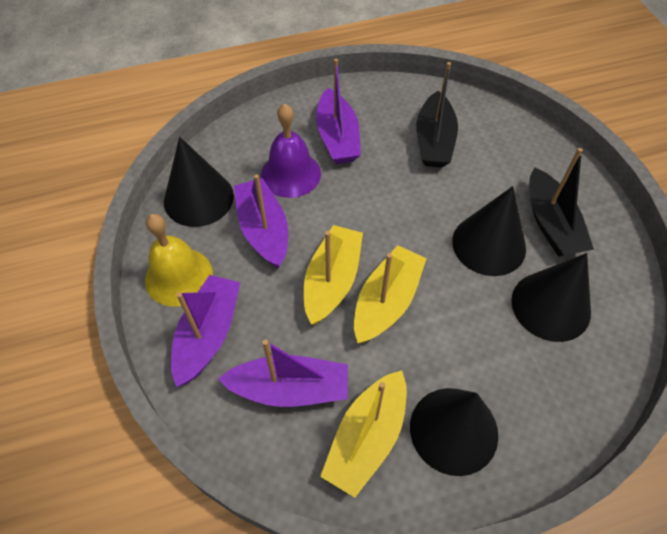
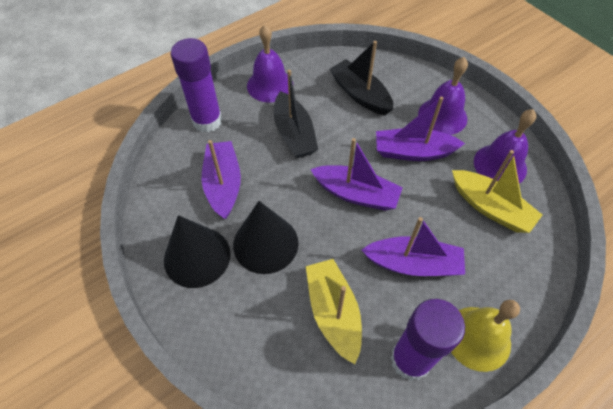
black cone: 4 -> 2
purple bell: 1 -> 3
purple glue stick: 0 -> 2
yellow boat: 3 -> 2

